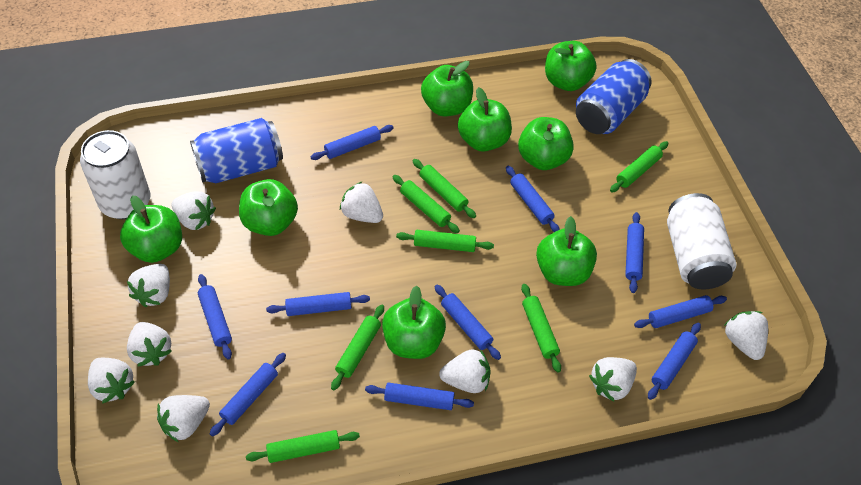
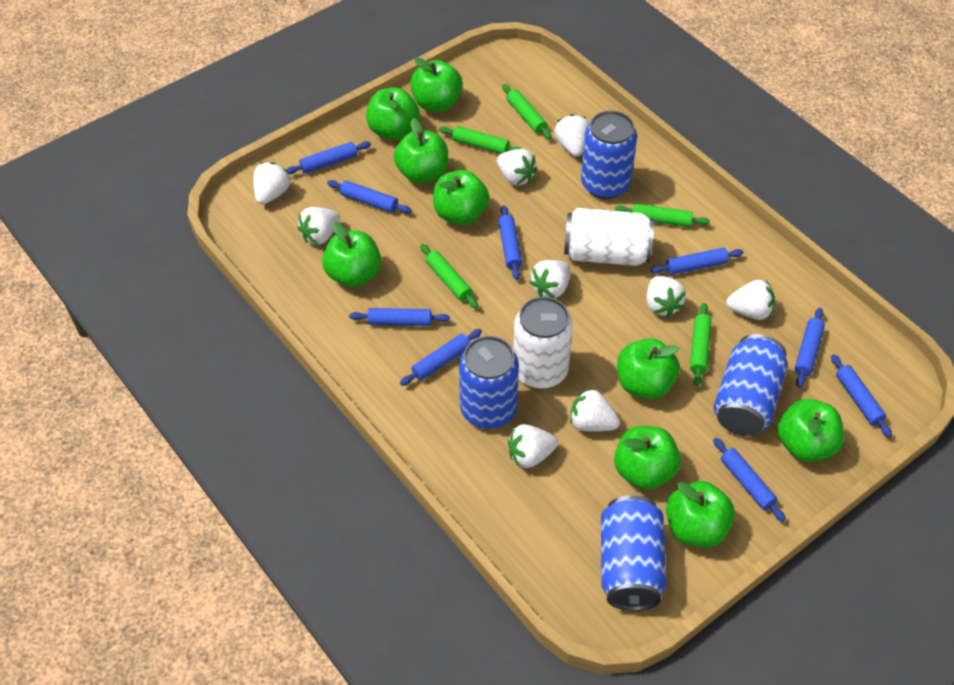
blue can: 2 -> 4
blue rolling pin: 10 -> 9
green apple: 8 -> 9
green rolling pin: 7 -> 5

